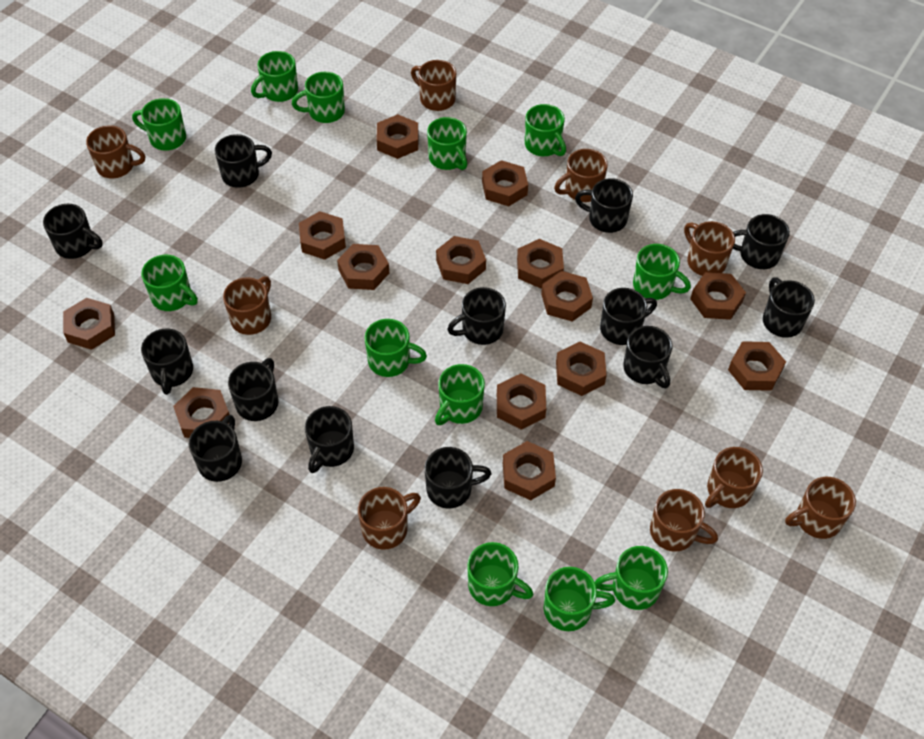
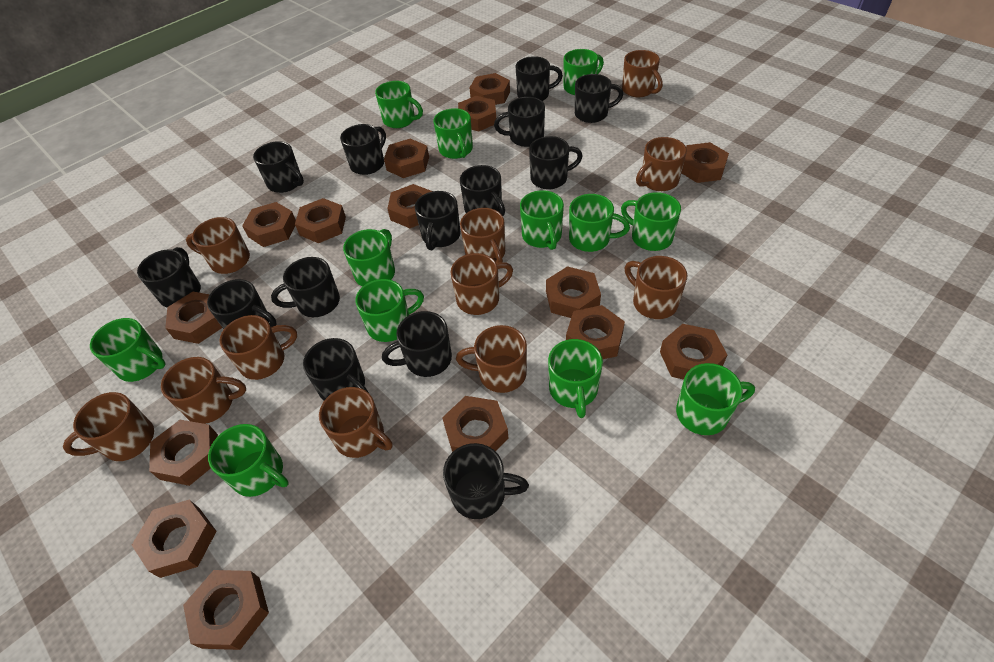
black mug: 13 -> 14
brown mug: 9 -> 11
brown nut: 14 -> 15

